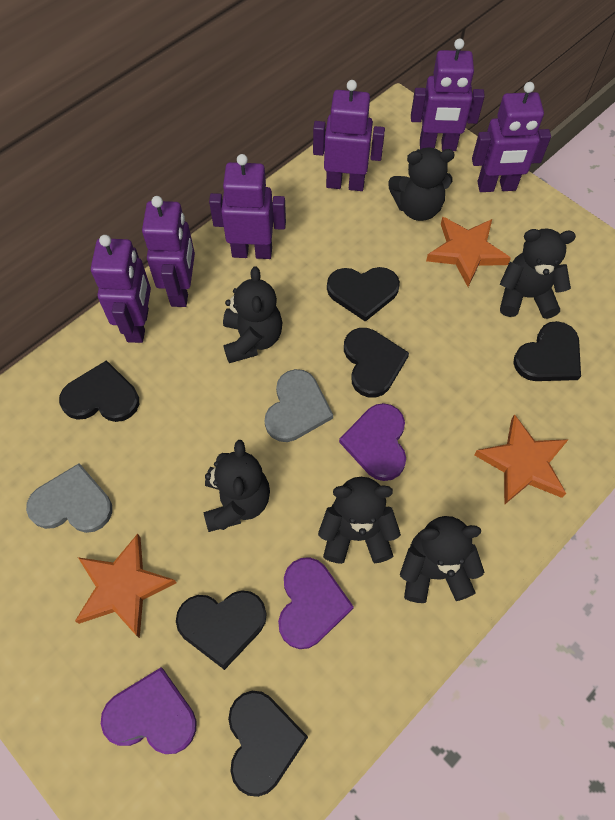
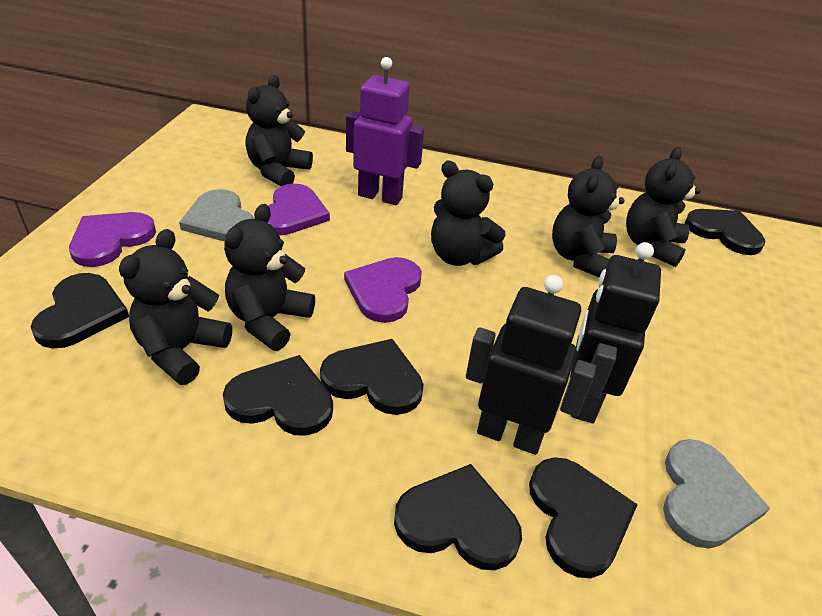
black robot: 0 -> 2
orange star: 3 -> 0
purple robot: 6 -> 1

